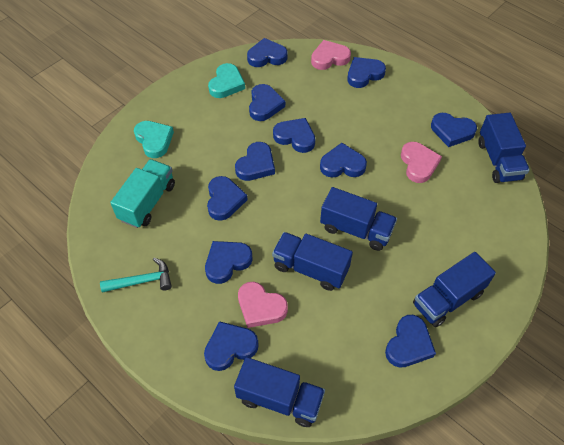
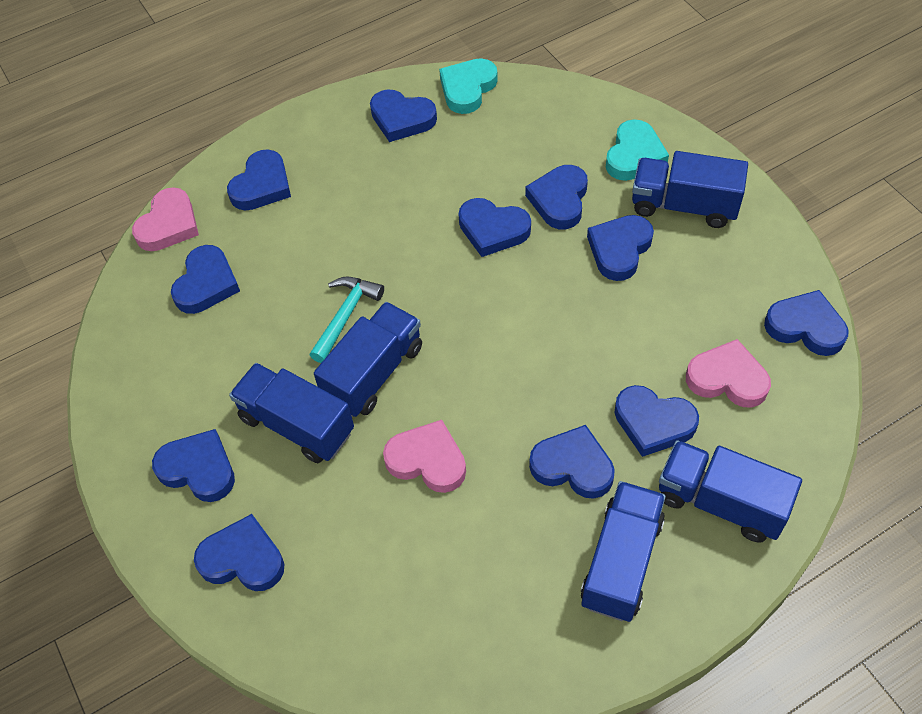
turquoise truck: 1 -> 0

